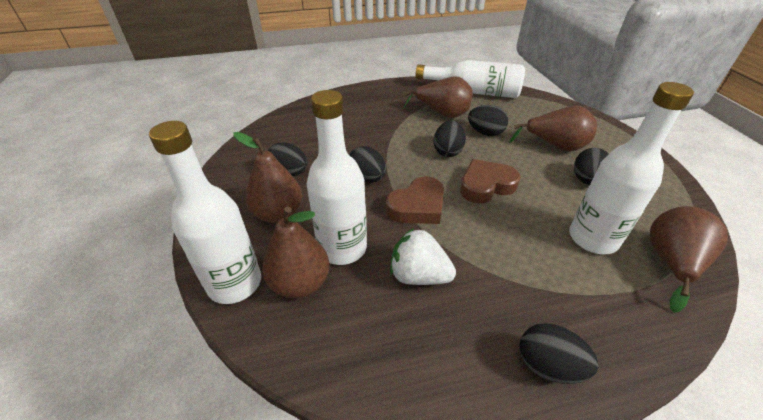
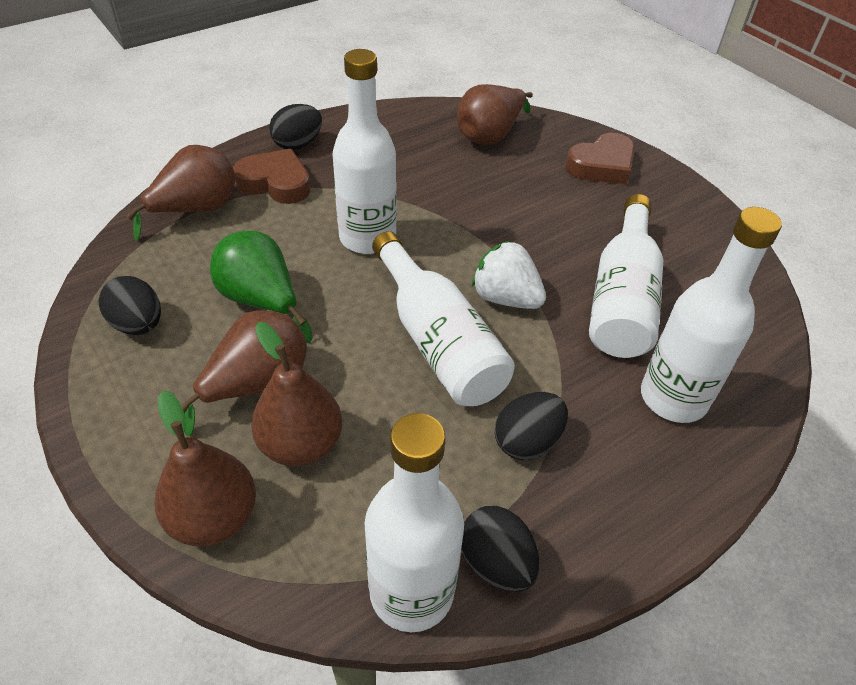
black egg: 6 -> 4
green pear: 0 -> 1
white bottle: 4 -> 5

